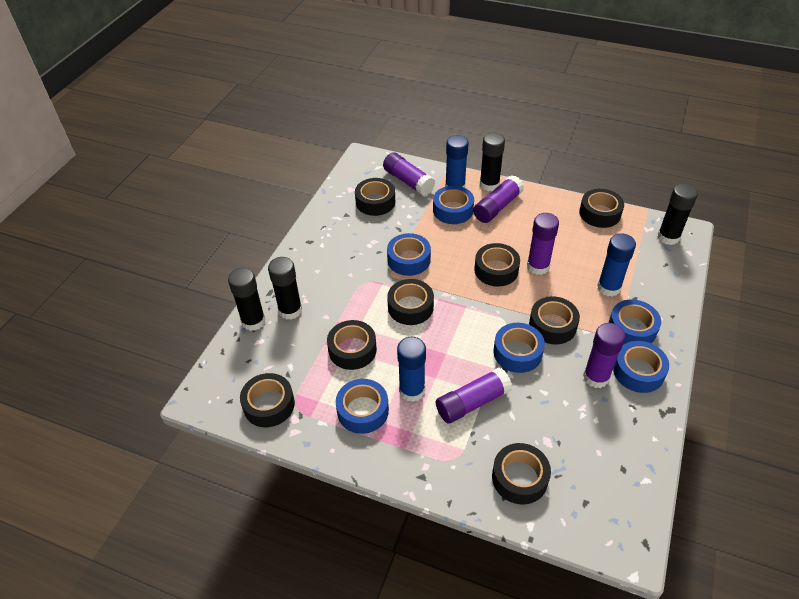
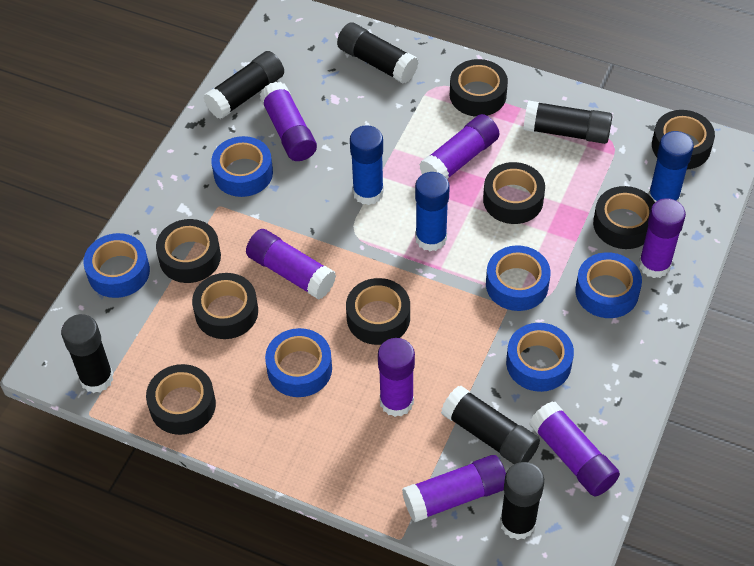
black glue stick: 4 -> 6
purple glue stick: 5 -> 7

